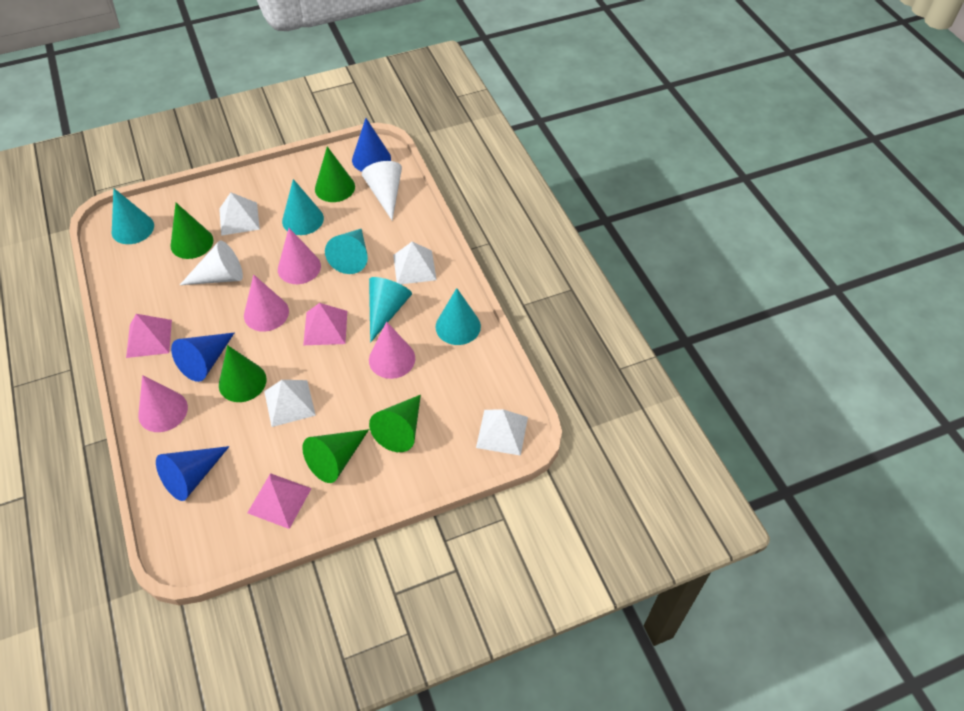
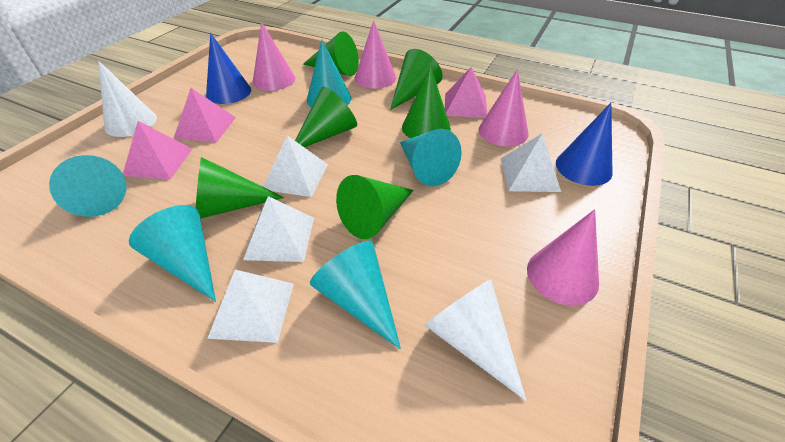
blue cone: 3 -> 2
green cone: 5 -> 6

